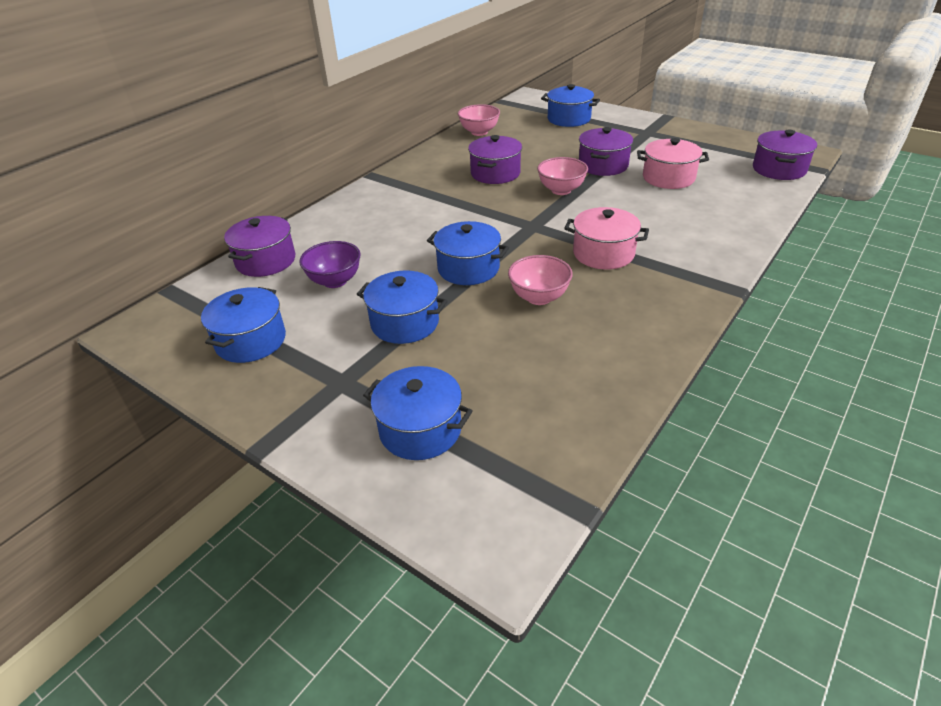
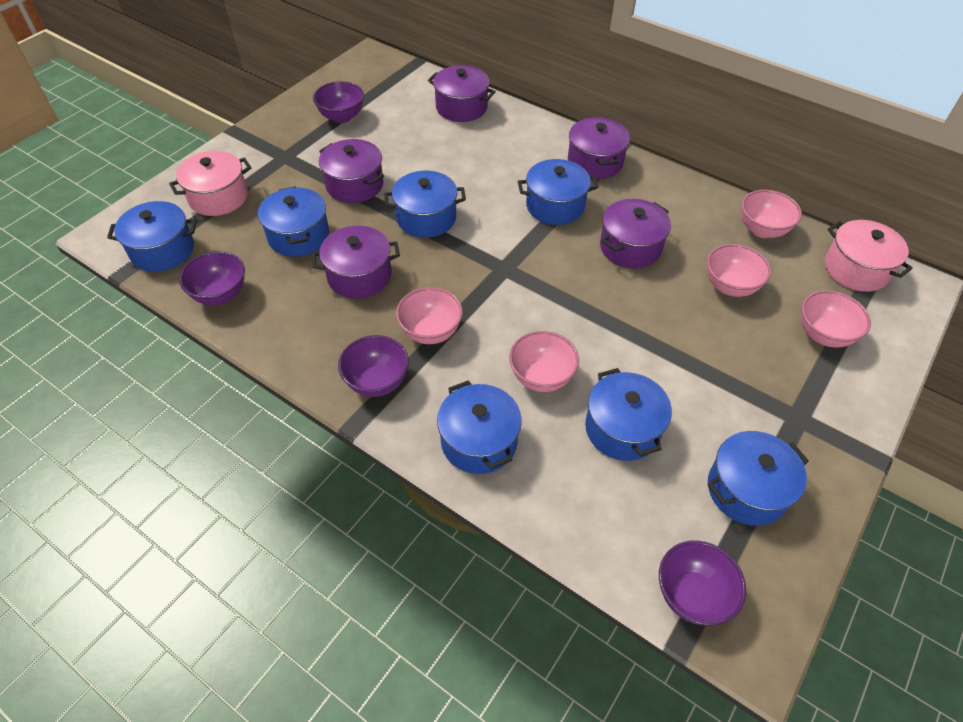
blue pot: 5 -> 7
pink bowl: 3 -> 5
purple bowl: 1 -> 4
purple pot: 4 -> 5

